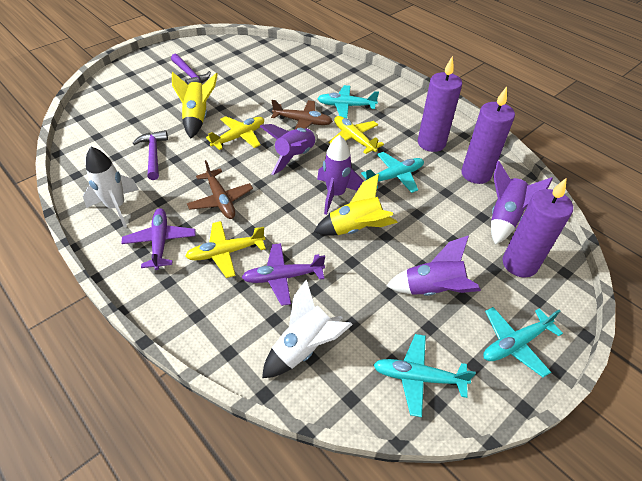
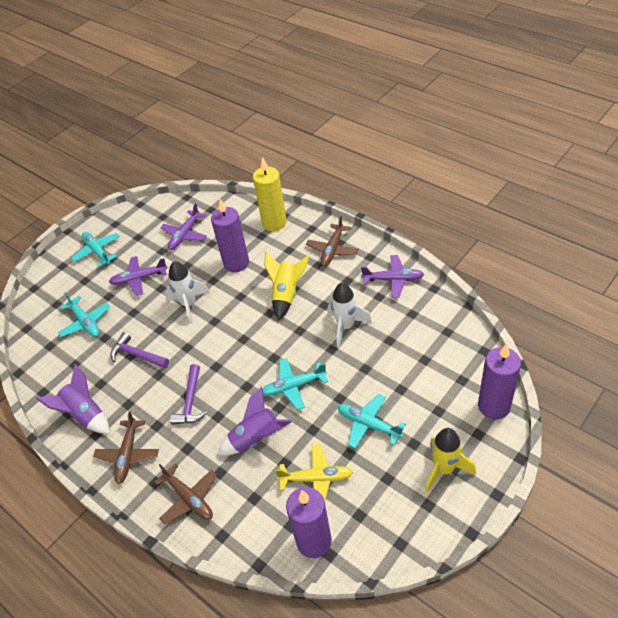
brown plane: 2 -> 3
purple plane: 2 -> 3
purple rocket: 4 -> 2
yellow candle: 0 -> 1
yellow plane: 3 -> 1

